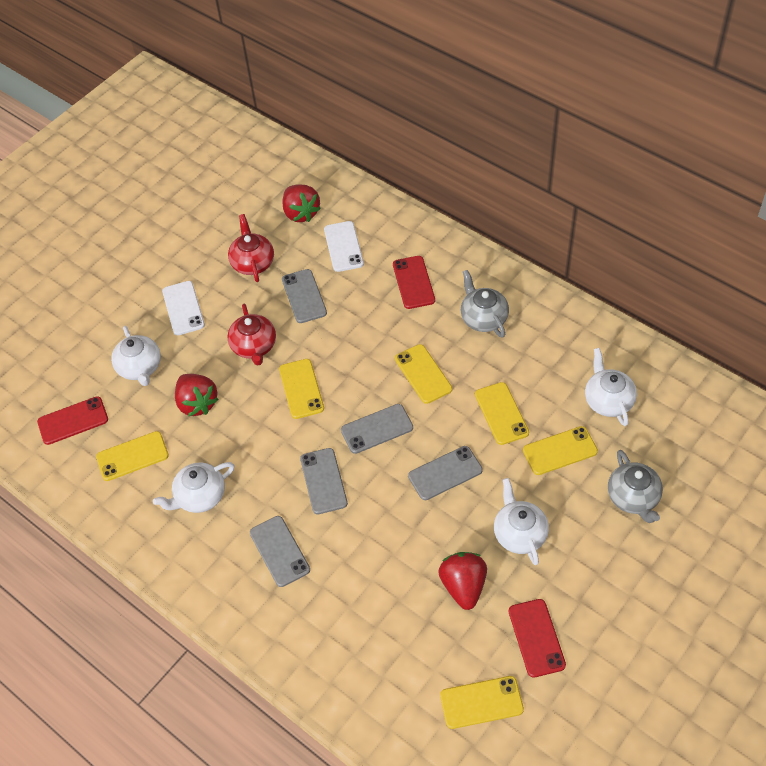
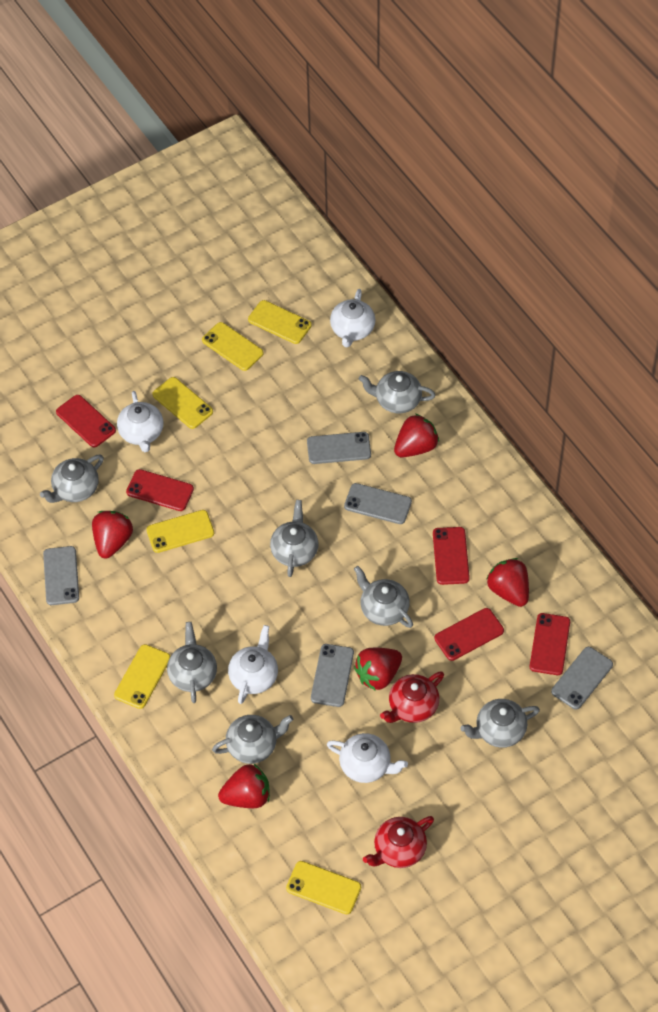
grey teapot: 2 -> 7
red phone: 3 -> 5
red strawberry: 3 -> 5
white phone: 2 -> 0

